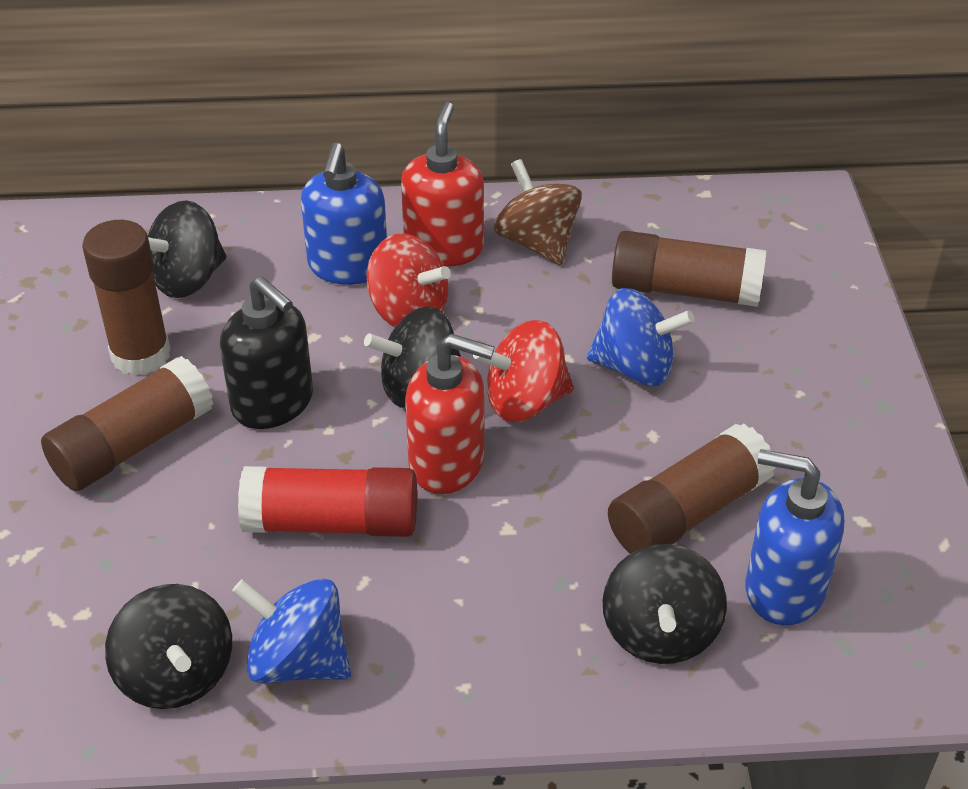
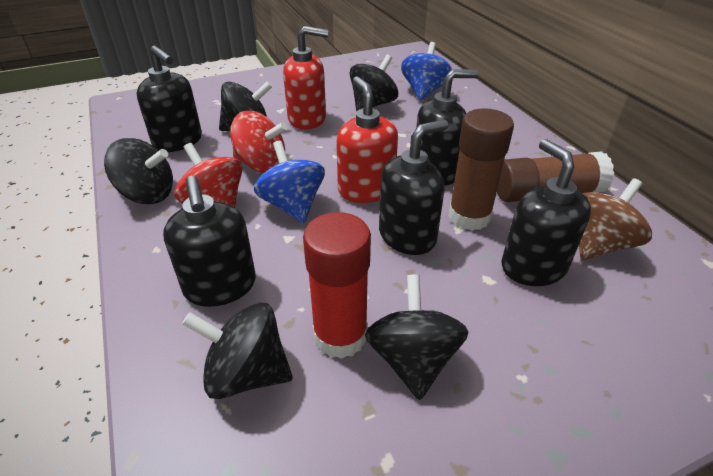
black soap dispenser: 1 -> 5
black spinning top: 4 -> 5
blue soap dispenser: 2 -> 0
brown glue stick: 4 -> 2

